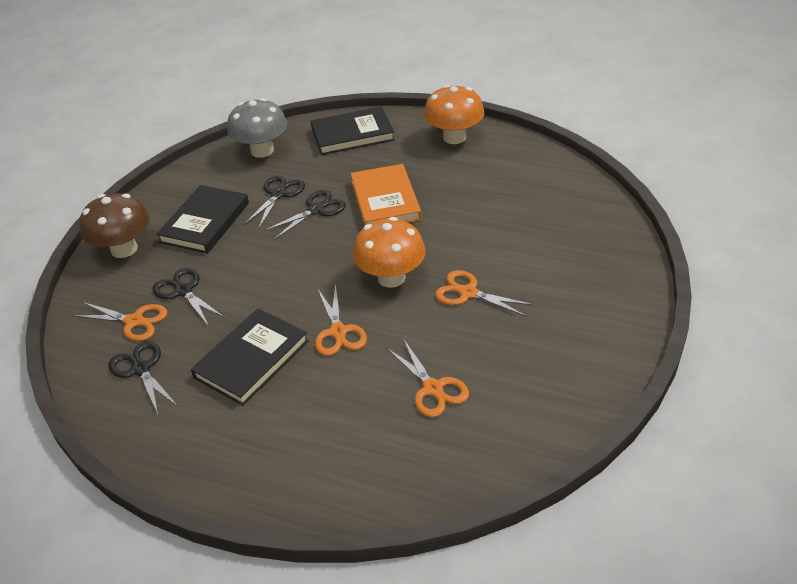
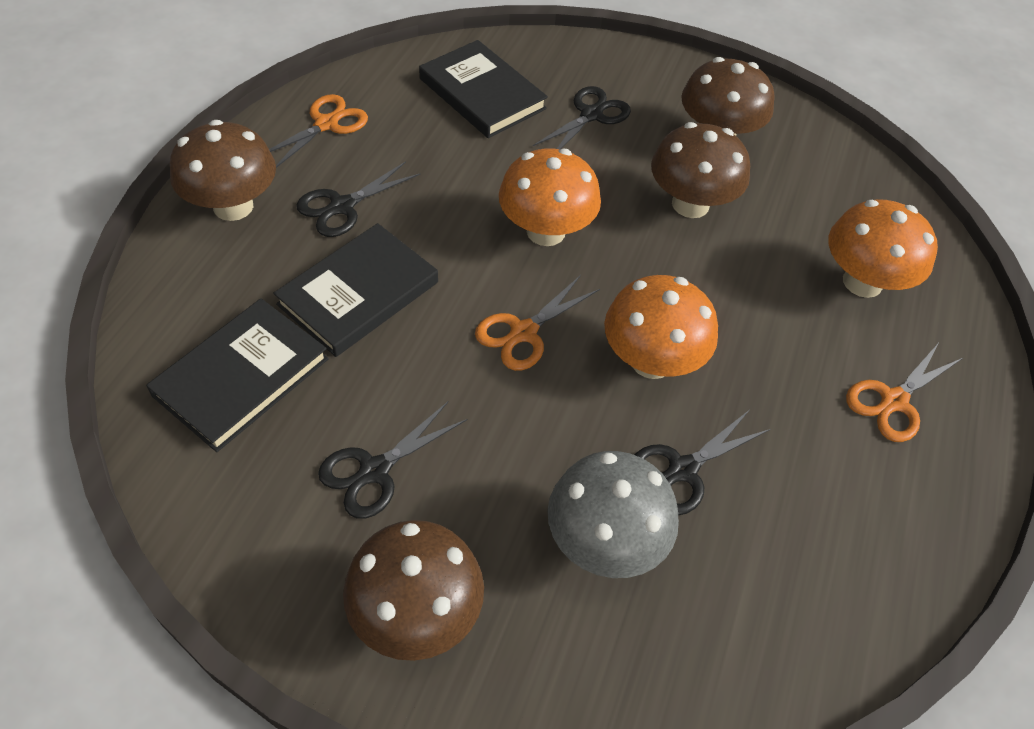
brown mushroom: 1 -> 4
orange book: 1 -> 0
orange mushroom: 2 -> 3
orange scissors: 4 -> 3

